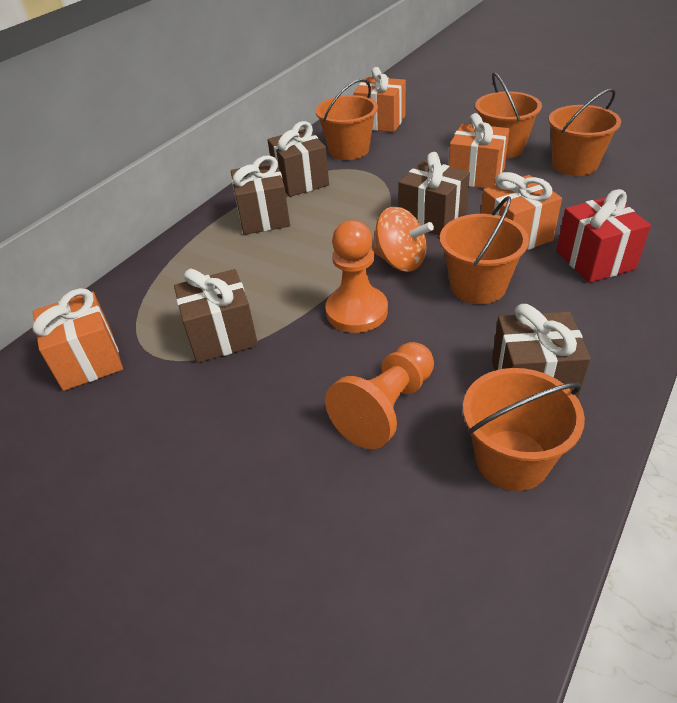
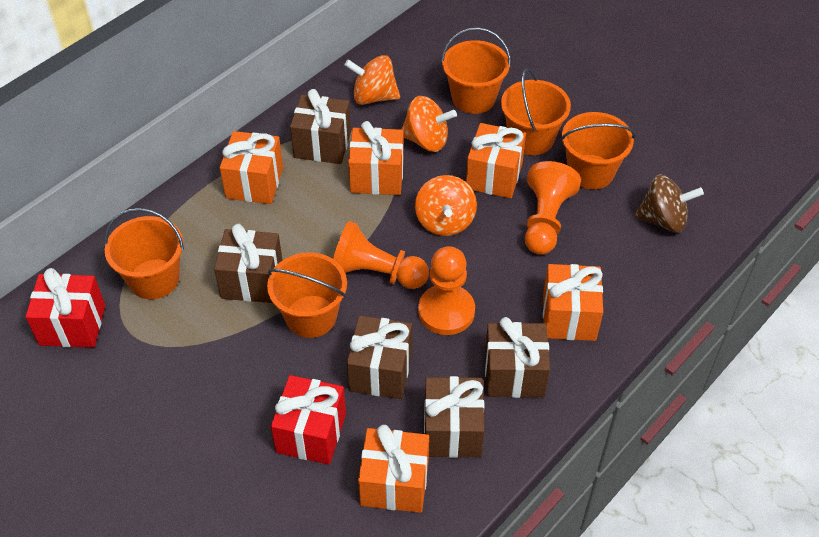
brown spinning top: 0 -> 1
orange gift: 4 -> 5
orange pawn: 2 -> 3
orange spinning top: 1 -> 3
red gift: 1 -> 2

